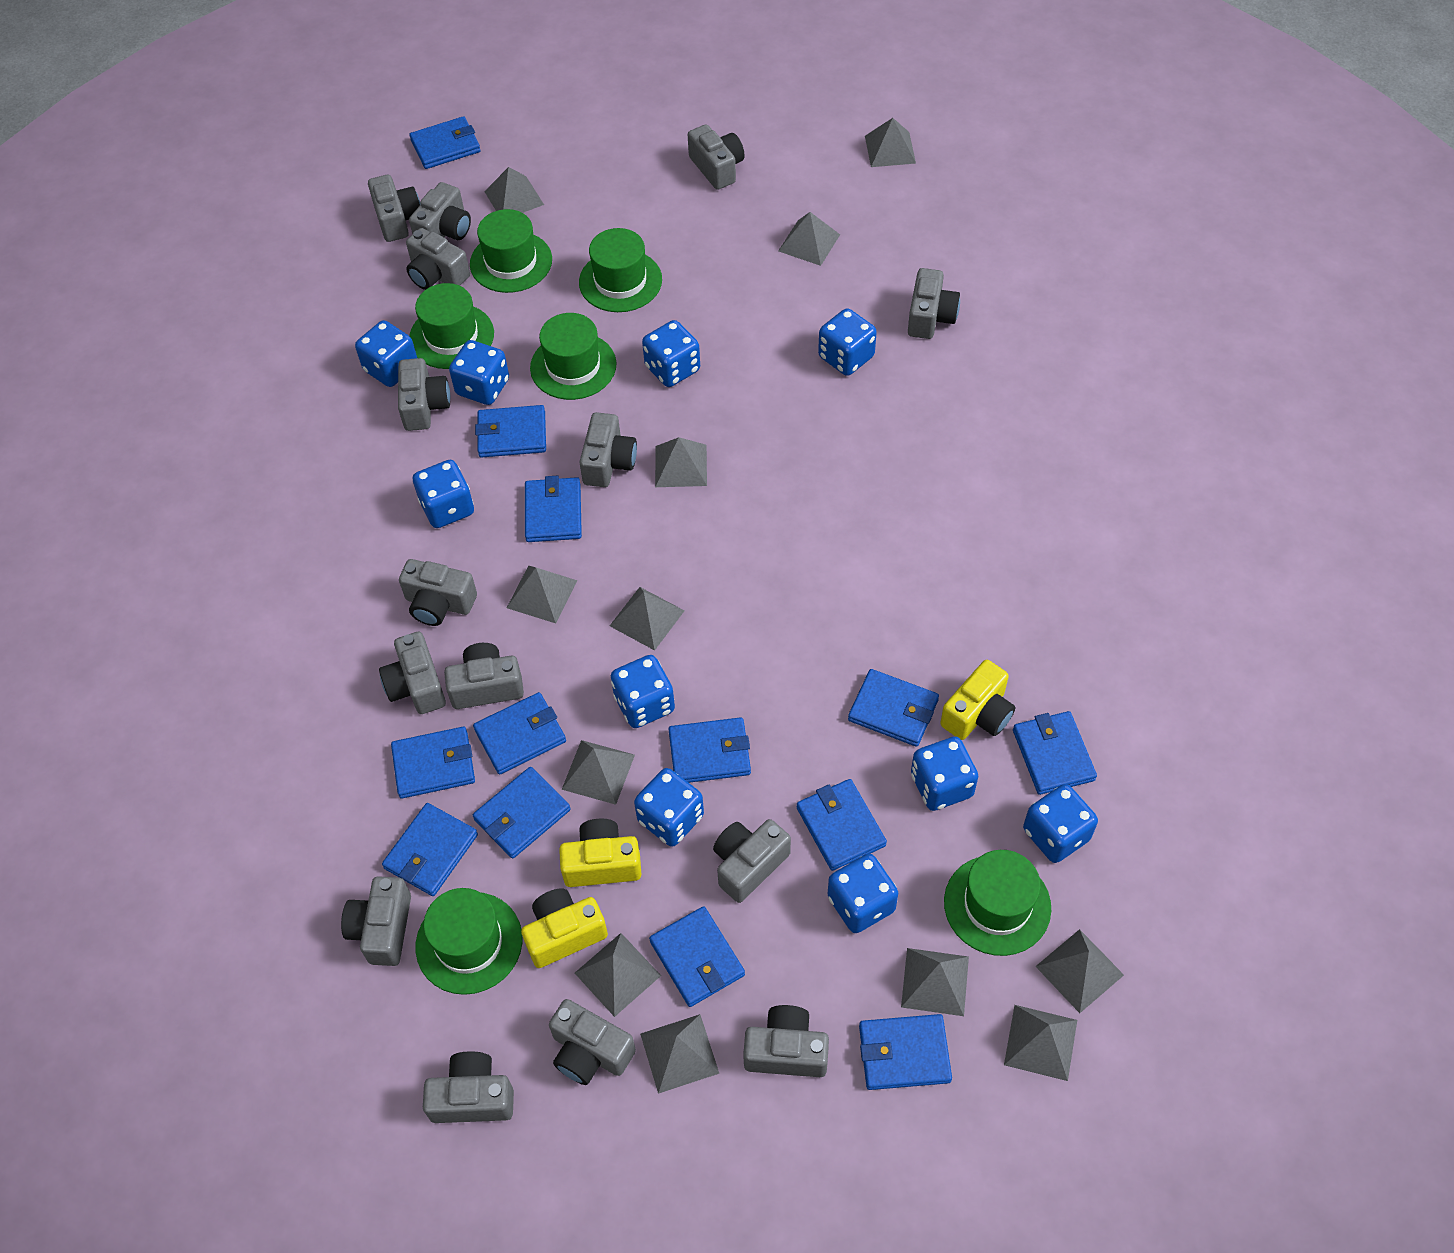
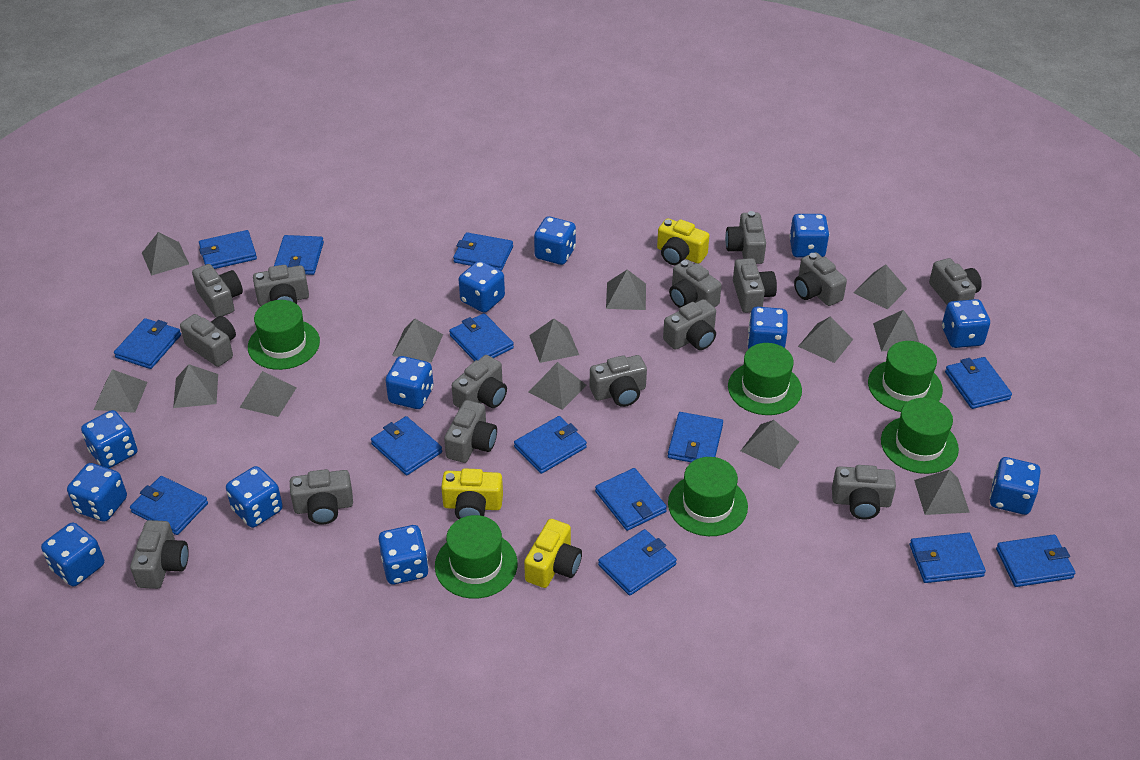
blue dice: 10 -> 12
blue wallet: 13 -> 14
grey pyramid: 12 -> 13

